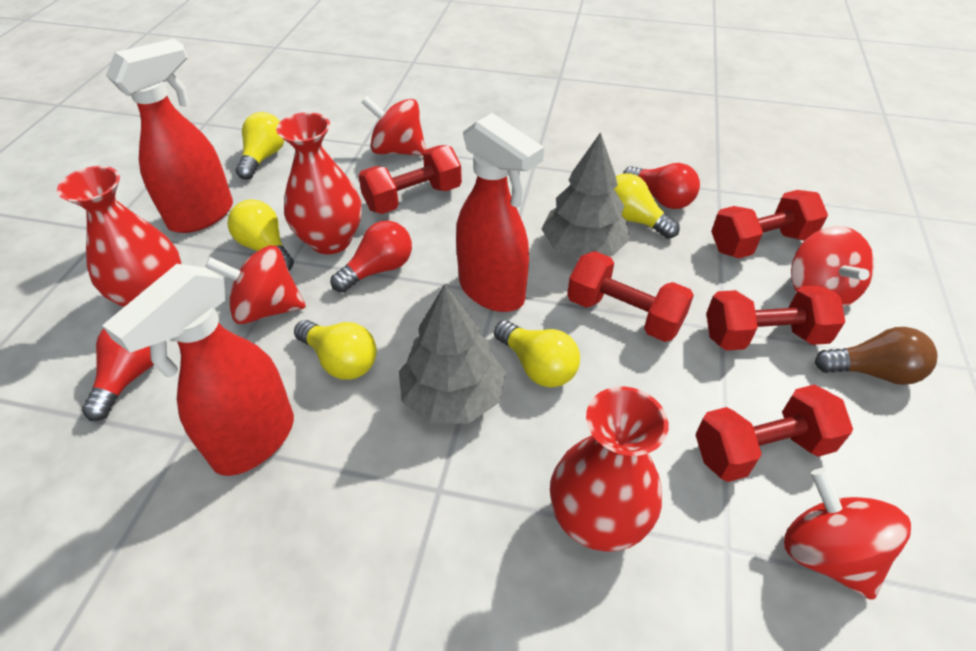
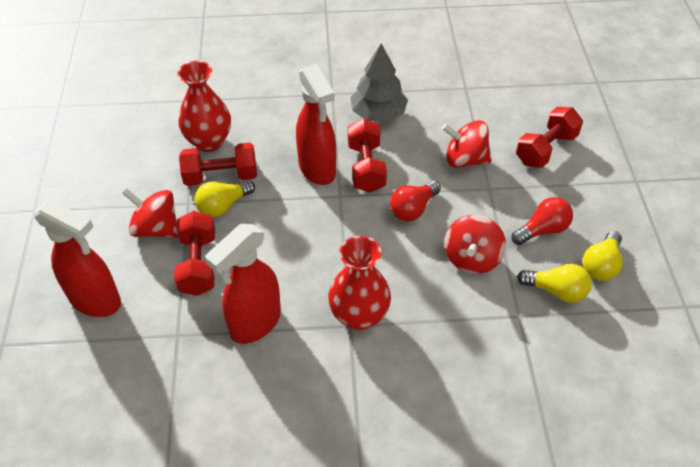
brown light bulb: 1 -> 0
grey tree: 2 -> 1
red dumbbell: 5 -> 4
red light bulb: 3 -> 2
red spinning top: 4 -> 3
red vase: 3 -> 2
yellow light bulb: 5 -> 3

